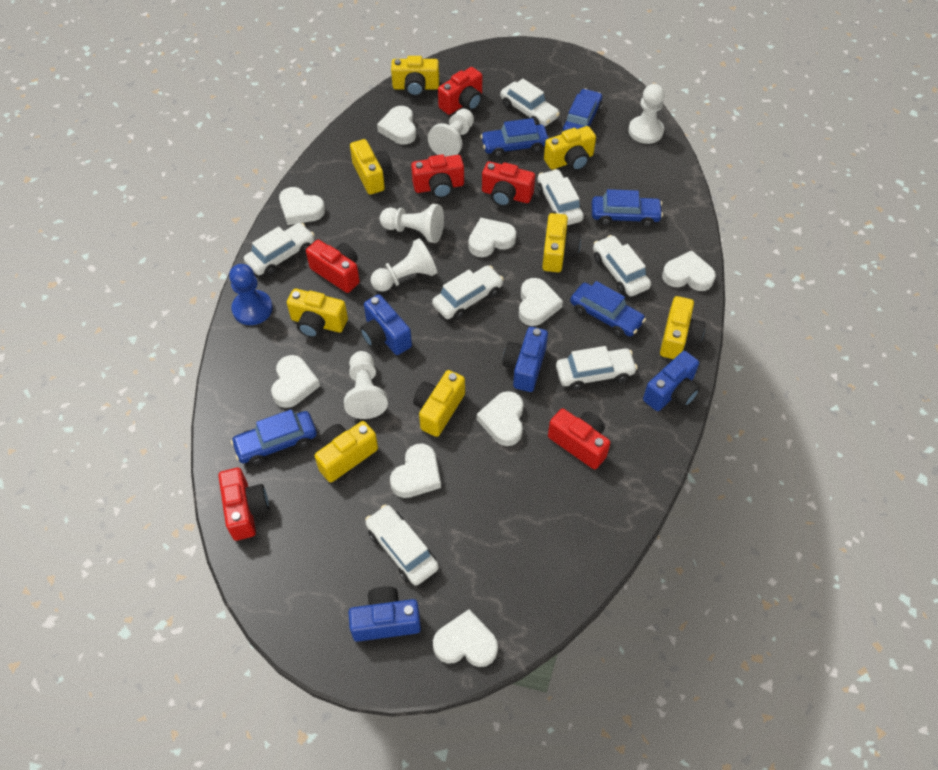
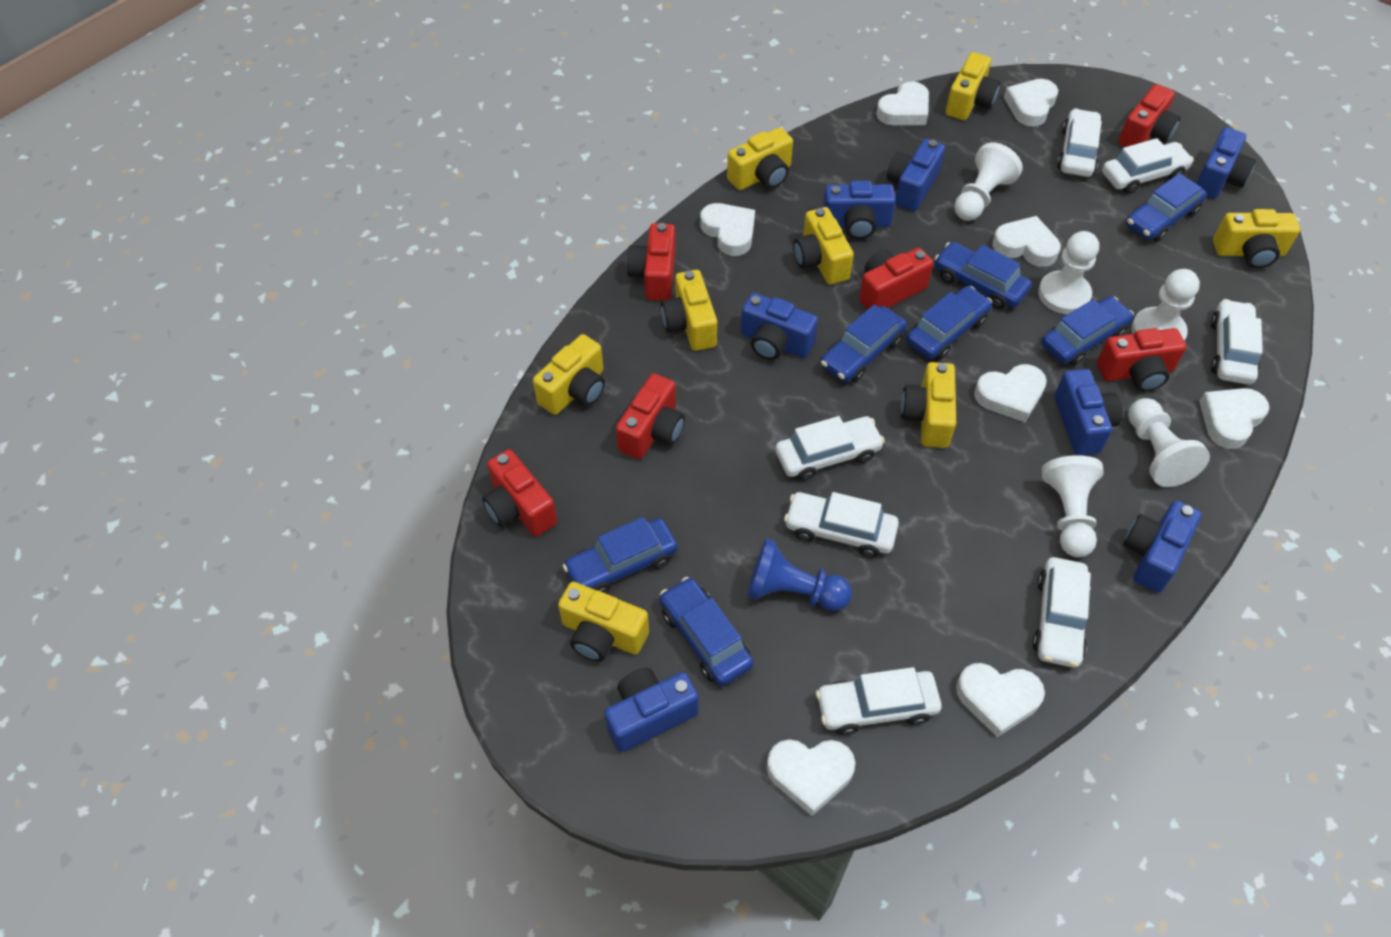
blue camera: 4 -> 7
blue car: 5 -> 7
white heart: 9 -> 8

